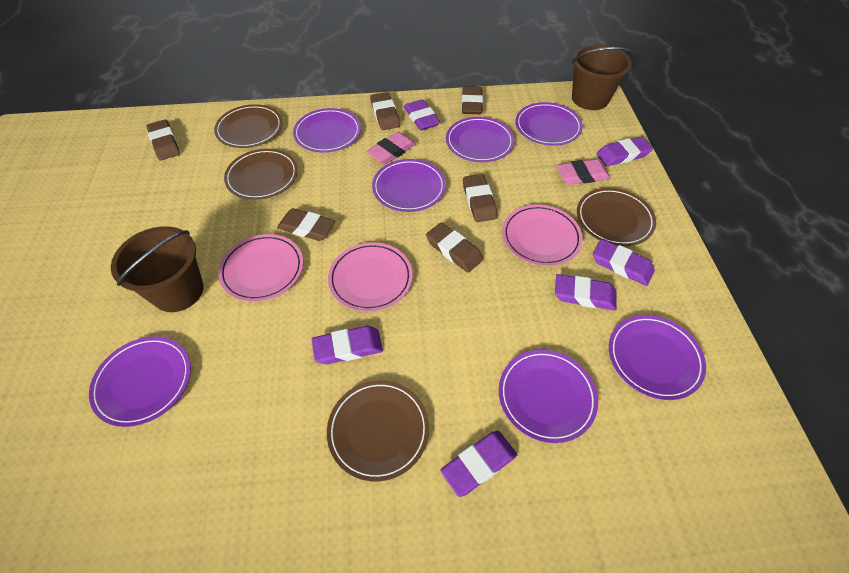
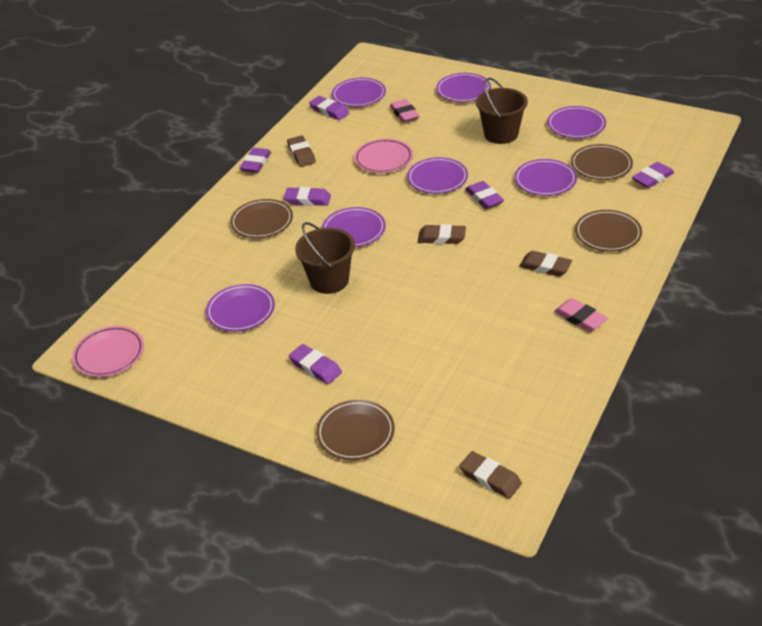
brown eraser: 6 -> 4
pink plate: 3 -> 2

